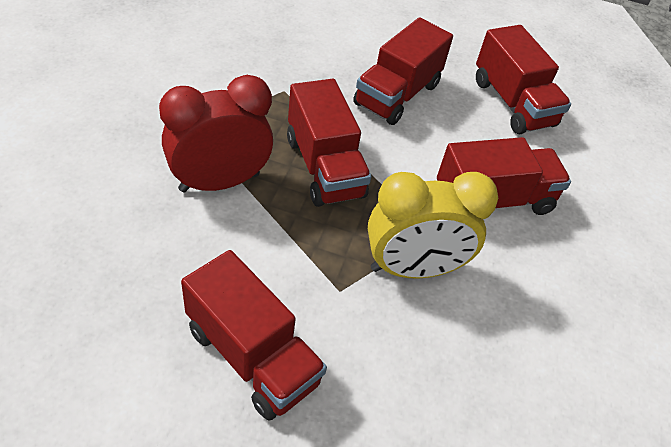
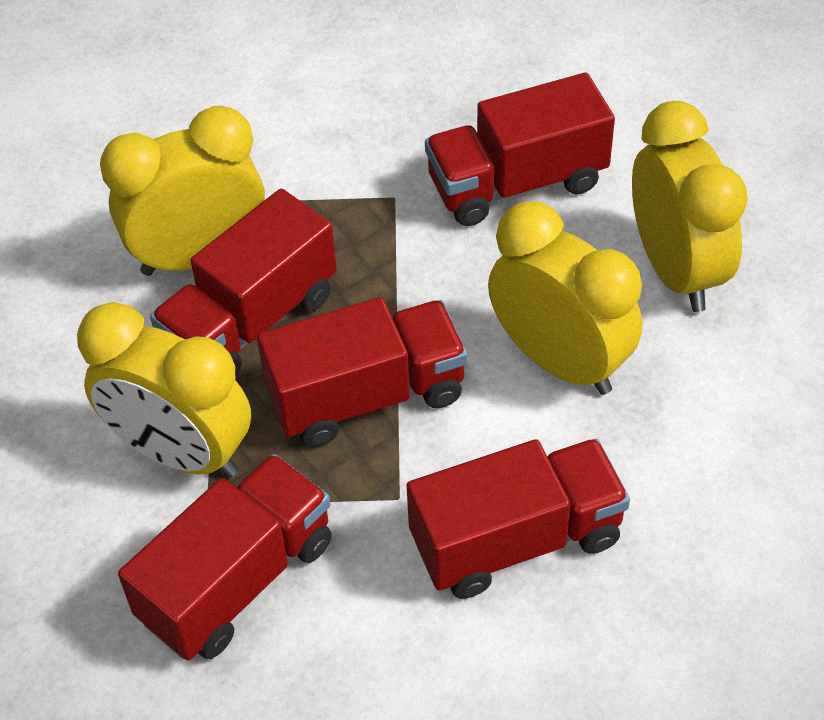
red clock: 1 -> 0
yellow clock: 1 -> 4

